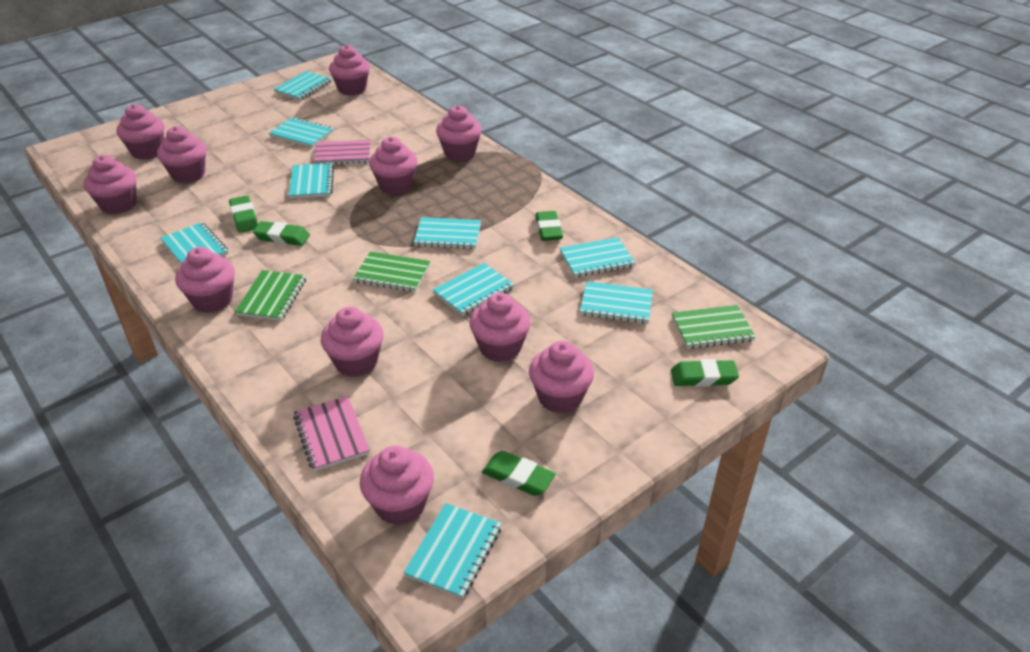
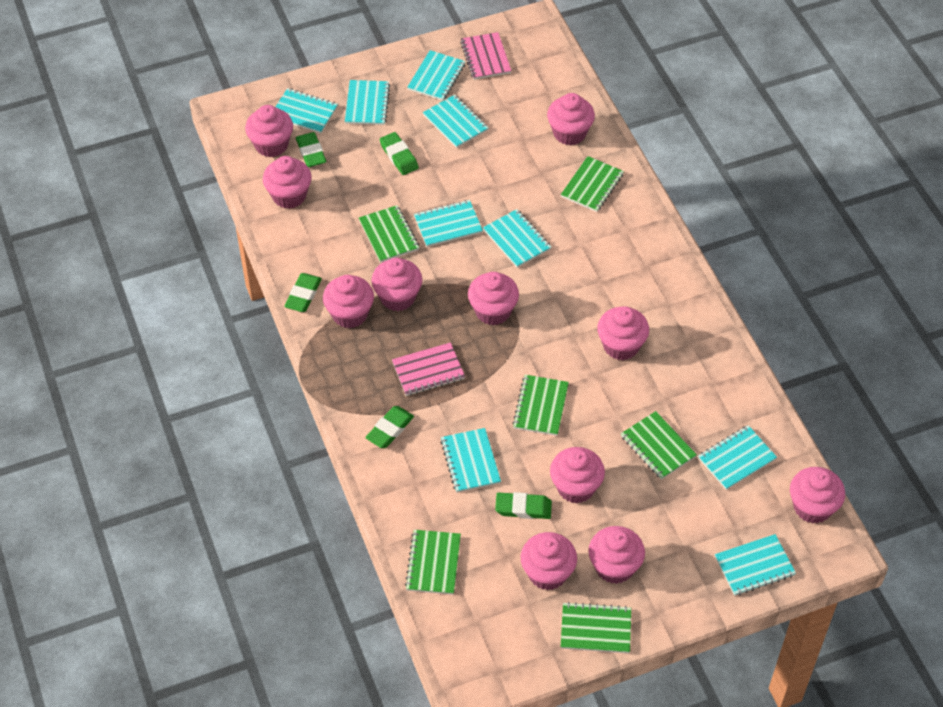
green notebook: 3 -> 6

